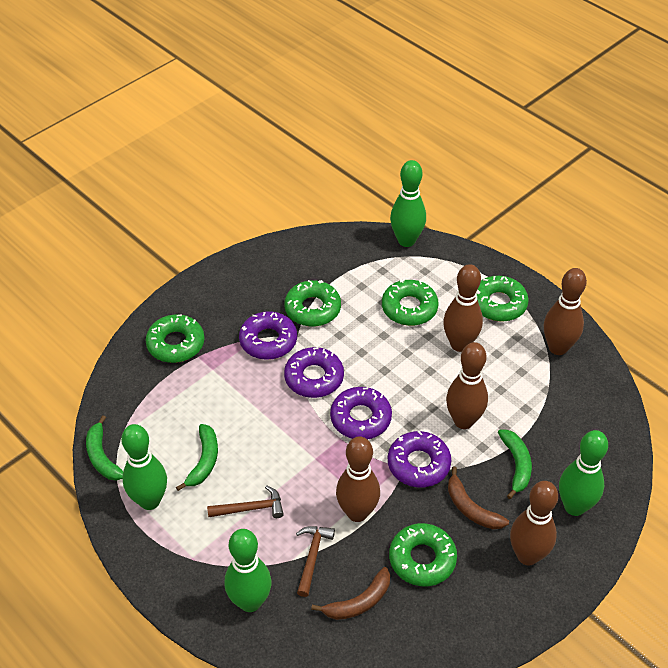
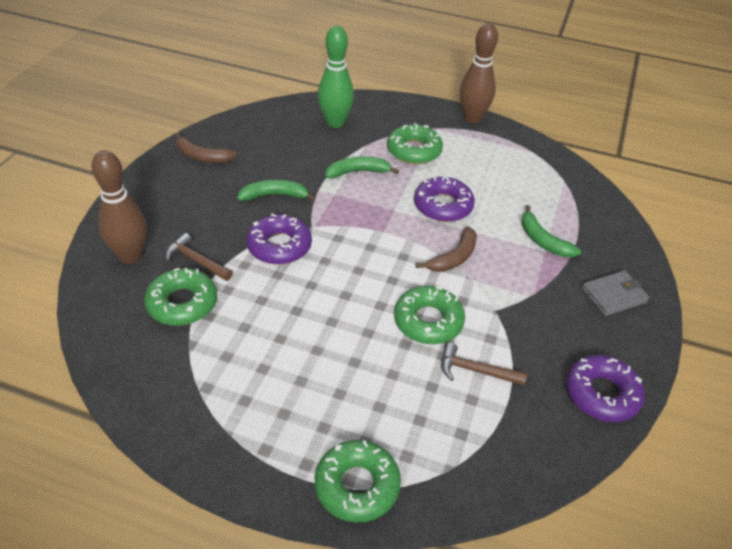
brown bowling pin: 5 -> 2
green bowling pin: 4 -> 1
green donut: 5 -> 4
grey wallet: 0 -> 1
purple donut: 4 -> 3

